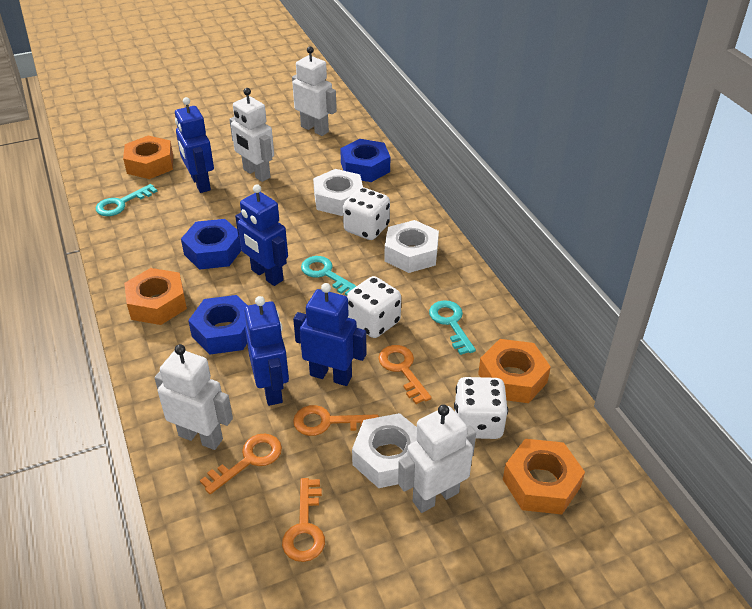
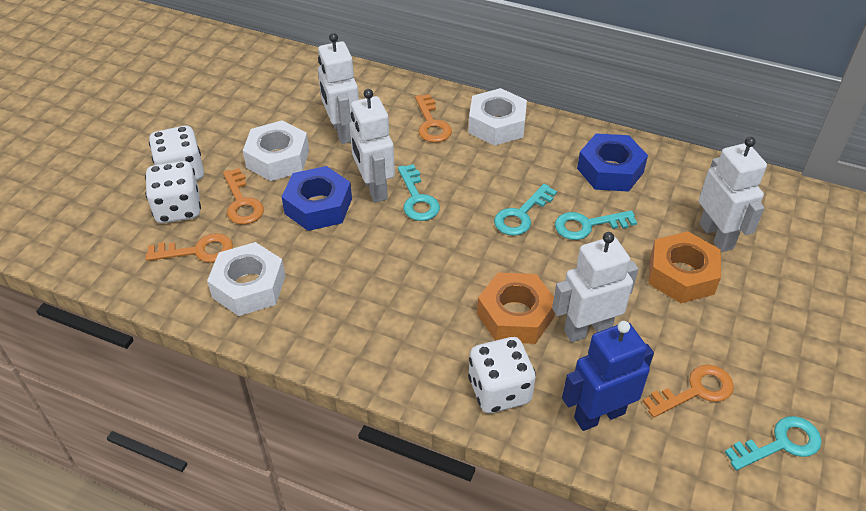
blue nut: 3 -> 2
blue robot: 4 -> 1
orange nut: 4 -> 2
turquoise key: 3 -> 4

